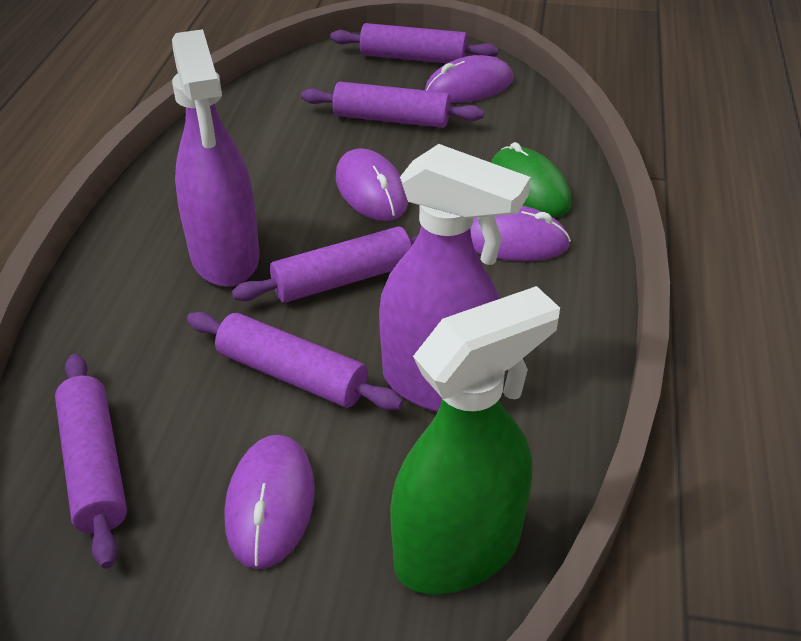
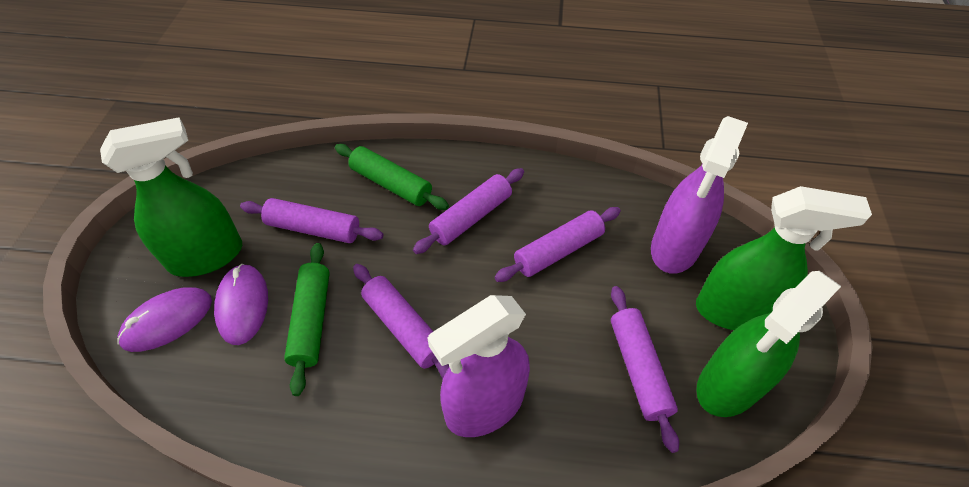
green mouse: 1 -> 0
green rolling pin: 0 -> 2
green spray bottle: 1 -> 3
purple mouse: 4 -> 2

